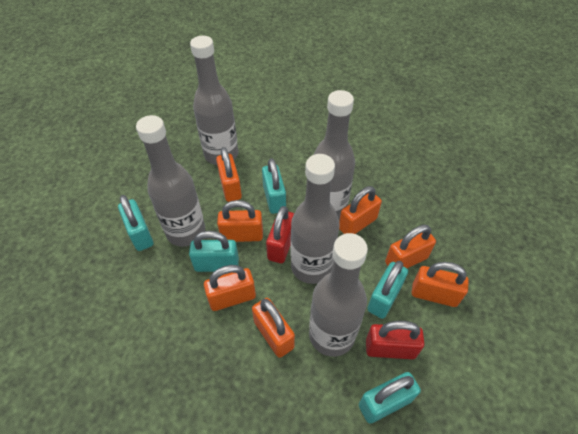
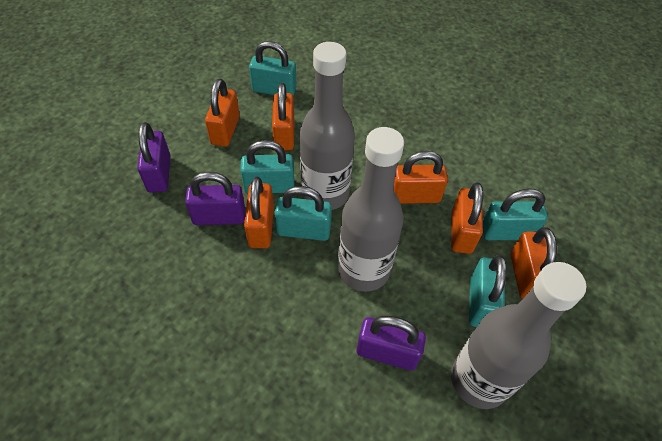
grey bottle: 5 -> 3
orange padlock: 7 -> 6
purple padlock: 0 -> 3
red padlock: 2 -> 0

